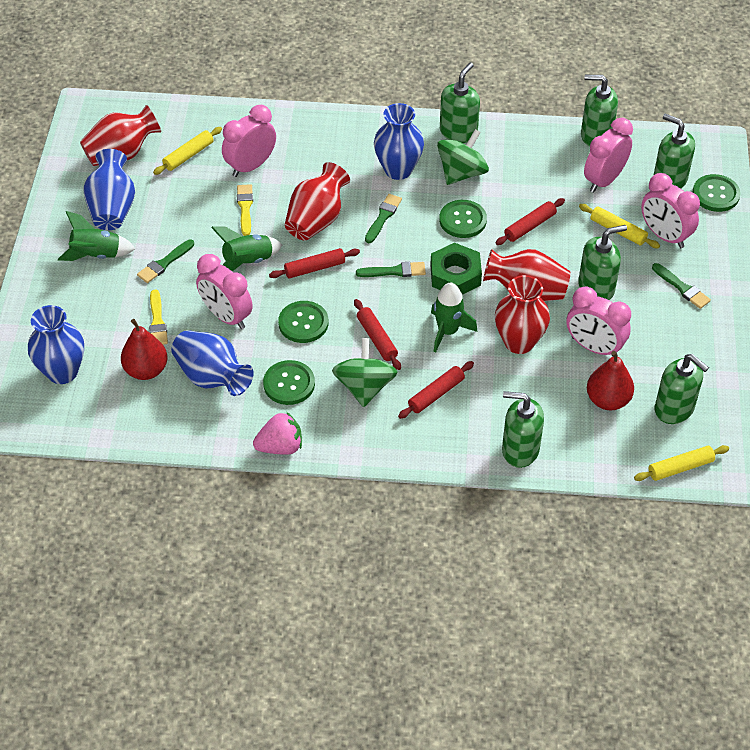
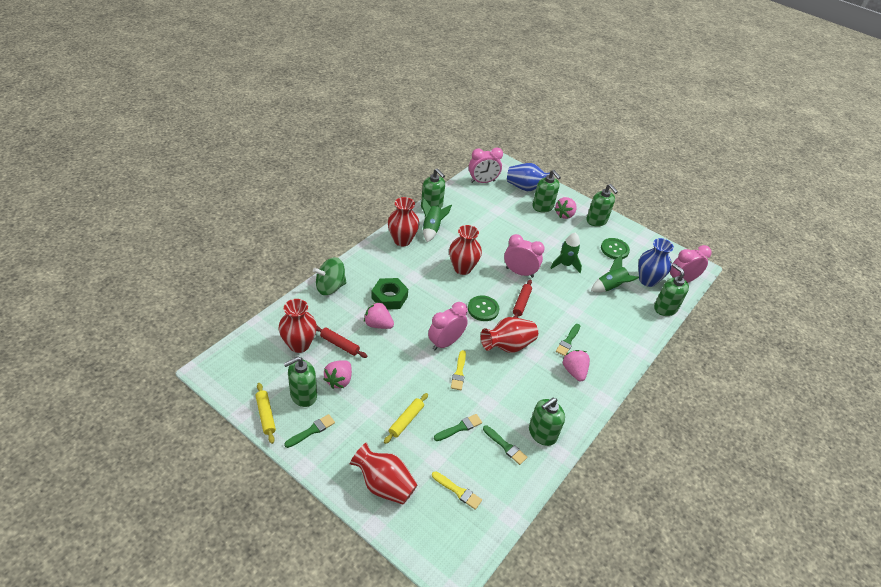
blue vase: 4 -> 2
green button: 4 -> 2
green spinning top: 2 -> 1
pink clock: 5 -> 4
pink strawberry: 1 -> 4
red pear: 2 -> 0
red rolling pin: 4 -> 2
red vase: 4 -> 5
yellow rolling pin: 3 -> 2

